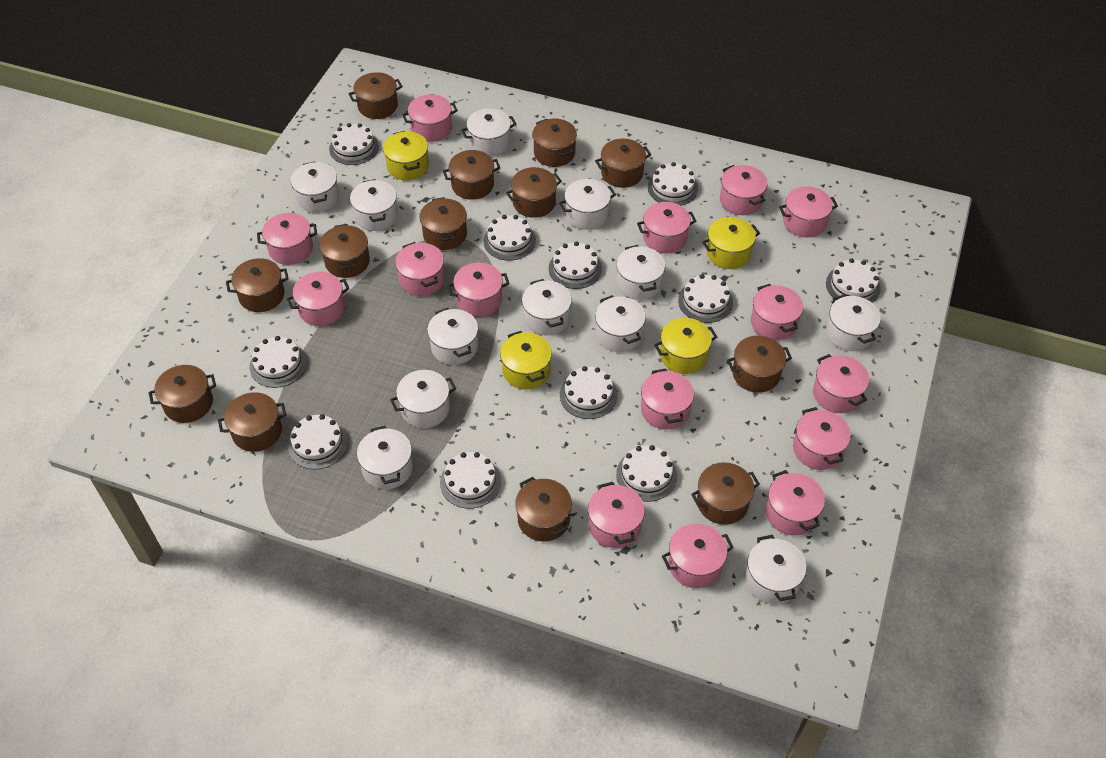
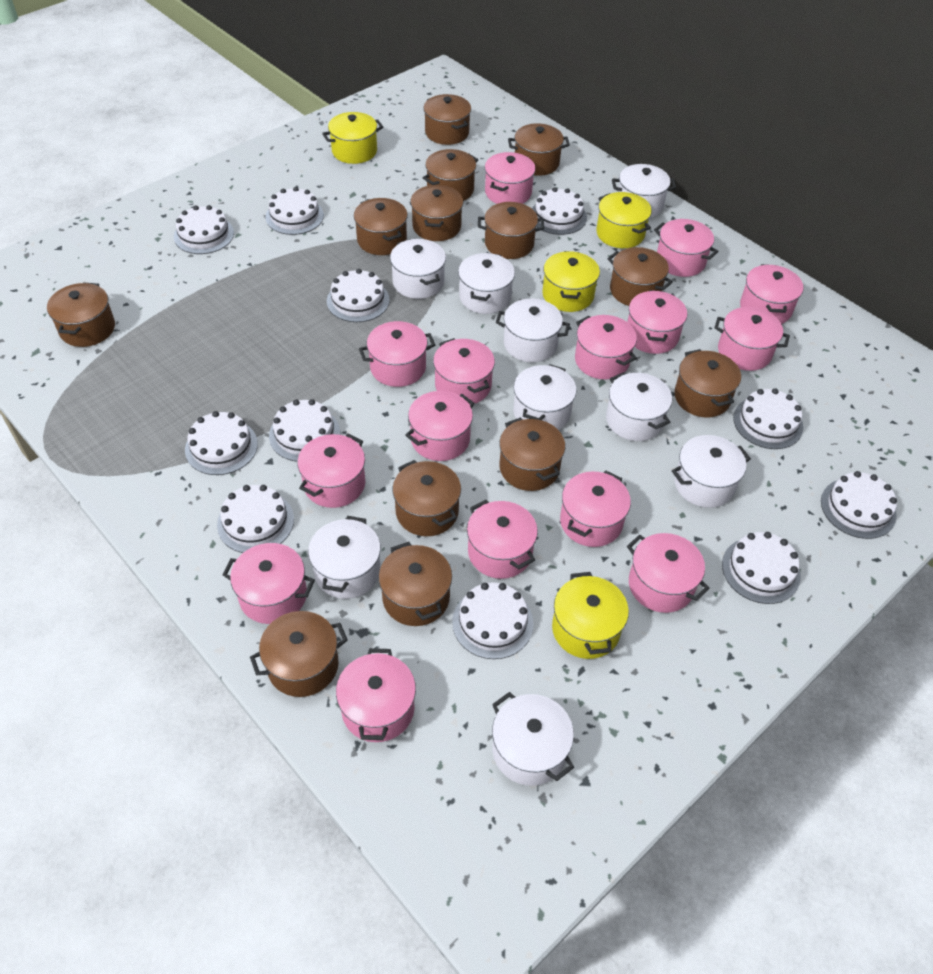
white pot: 12 -> 9

